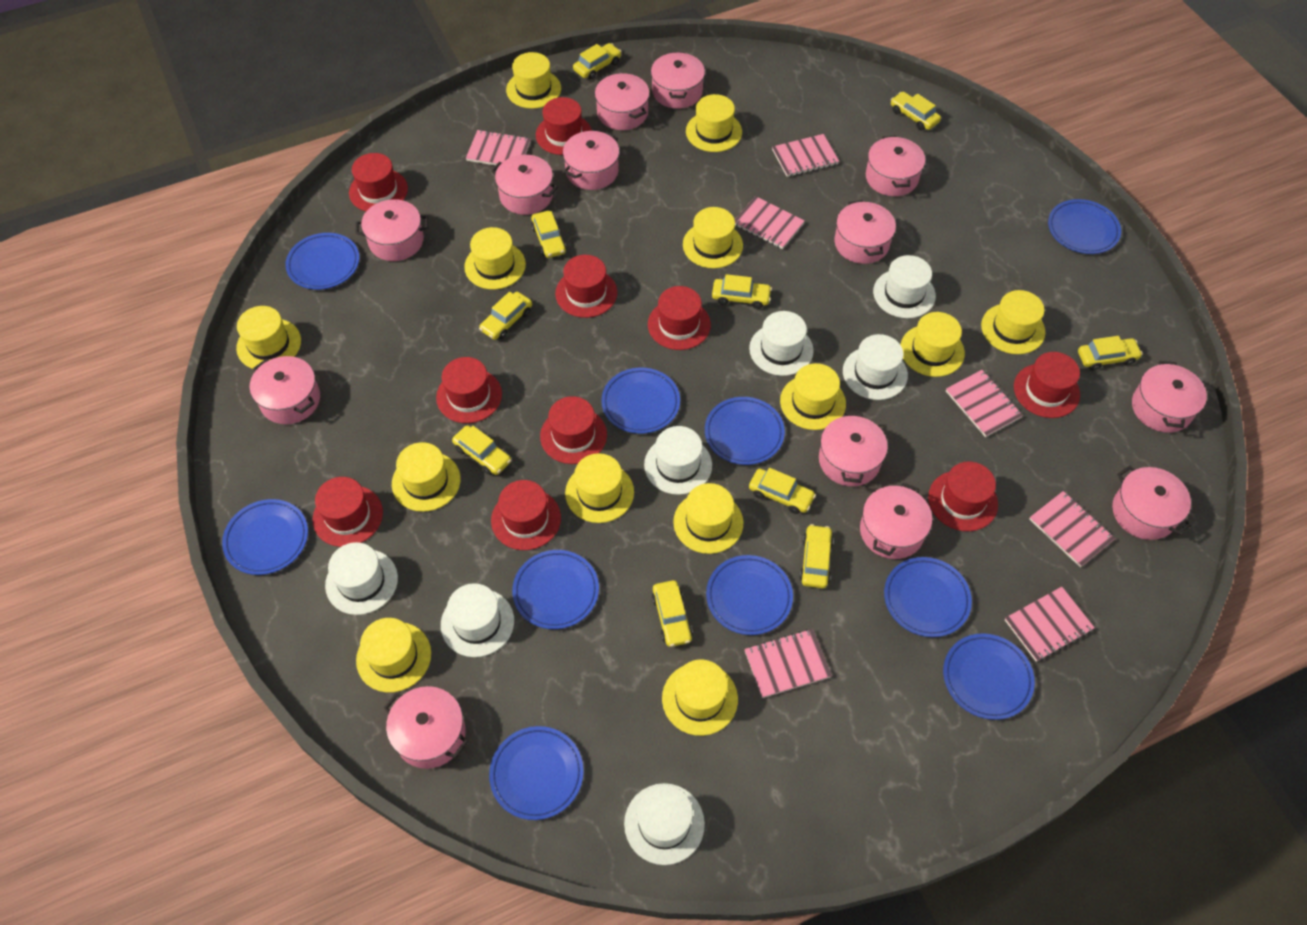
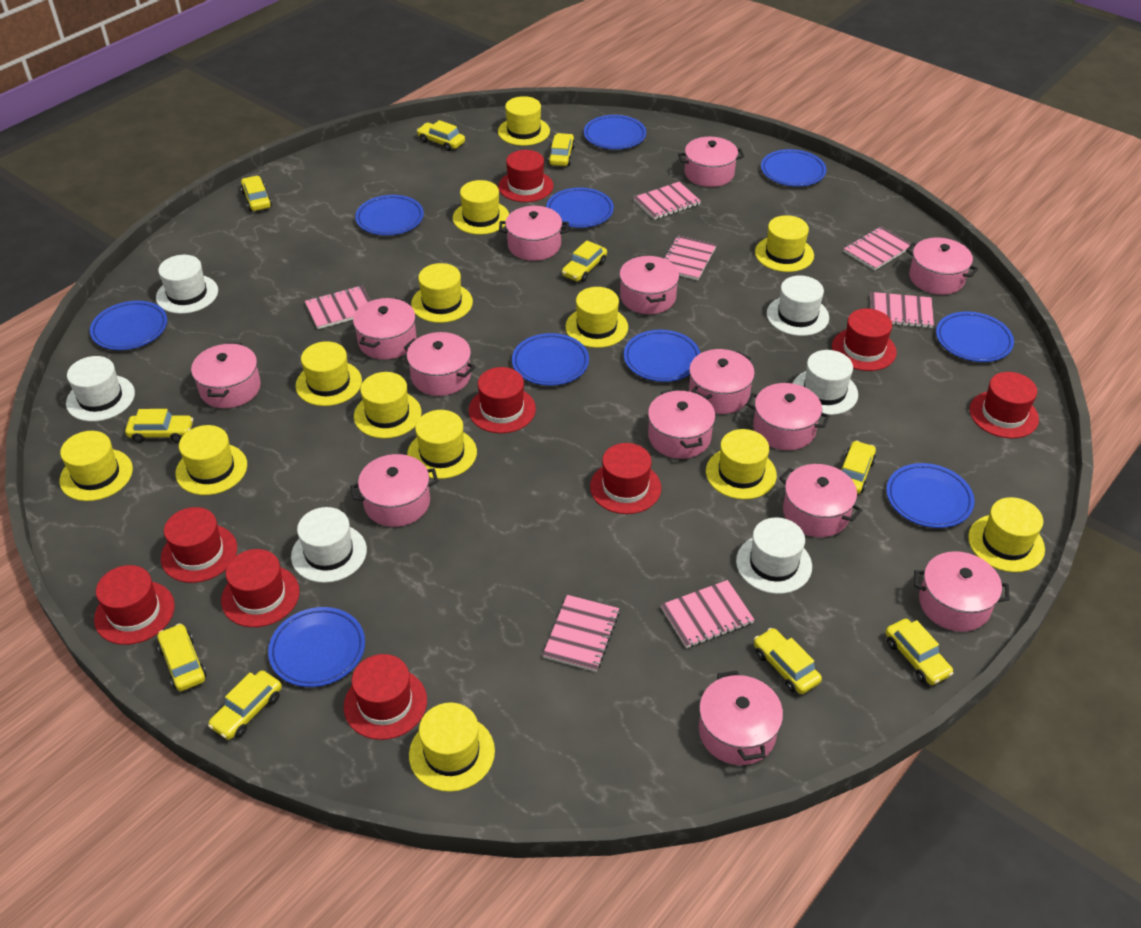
pink pot: 13 -> 14
red hat: 10 -> 9
white hat: 7 -> 6

